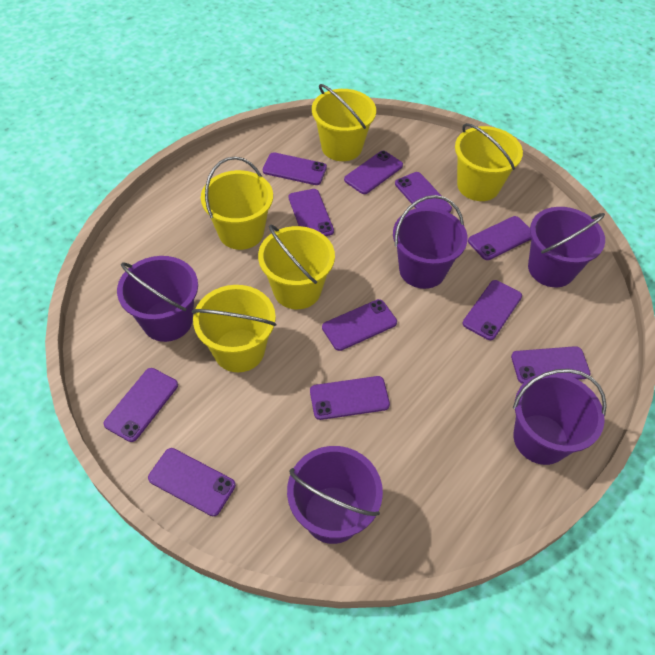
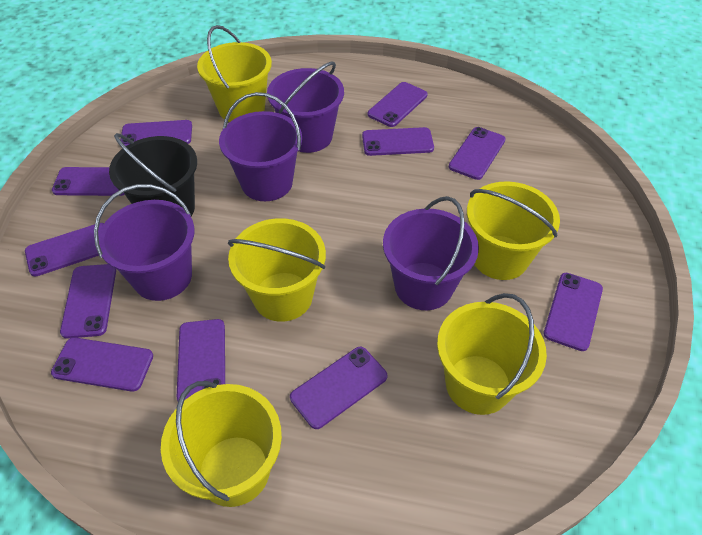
black bucket: 0 -> 1
purple bucket: 5 -> 4

